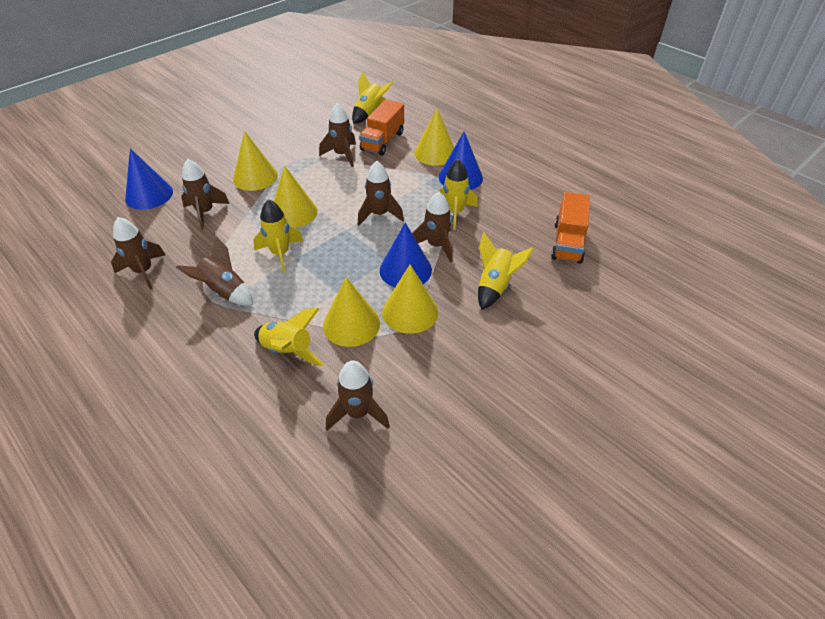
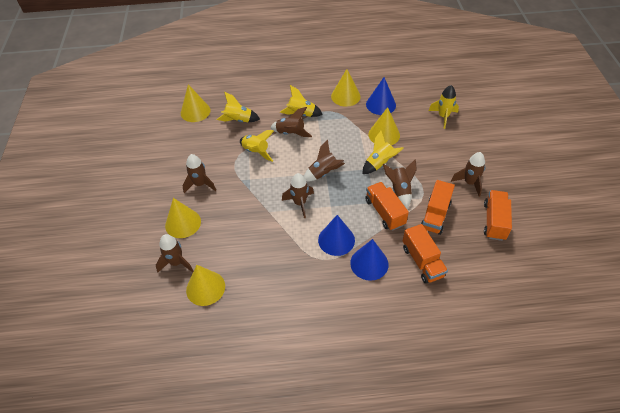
orange truck: 2 -> 4

